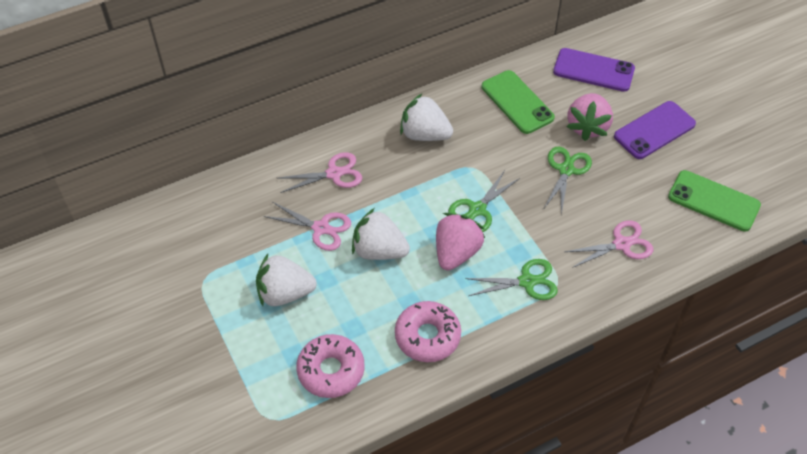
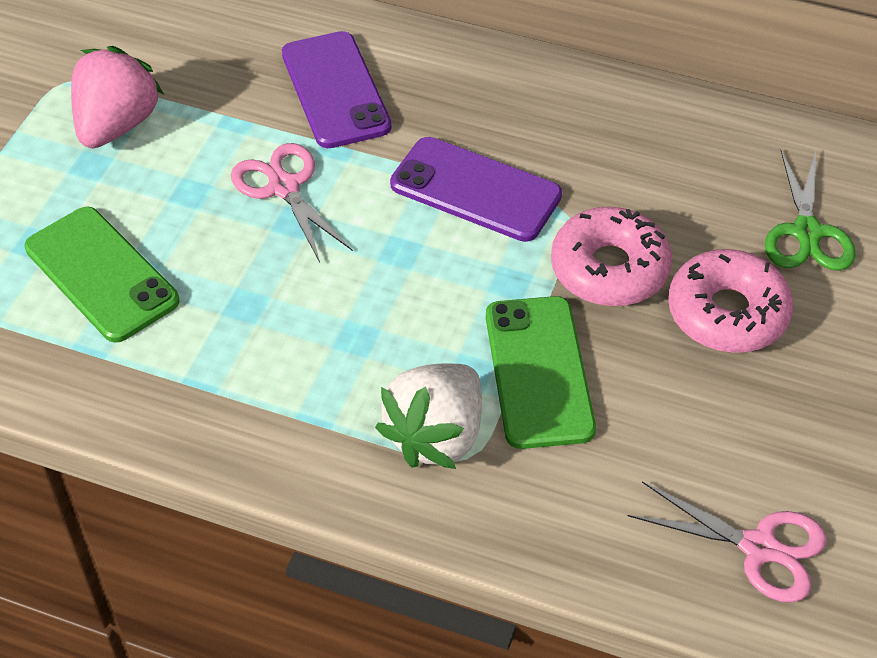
green scissors: 3 -> 1
pink scissors: 3 -> 2
pink strawberry: 2 -> 1
white strawberry: 3 -> 1

